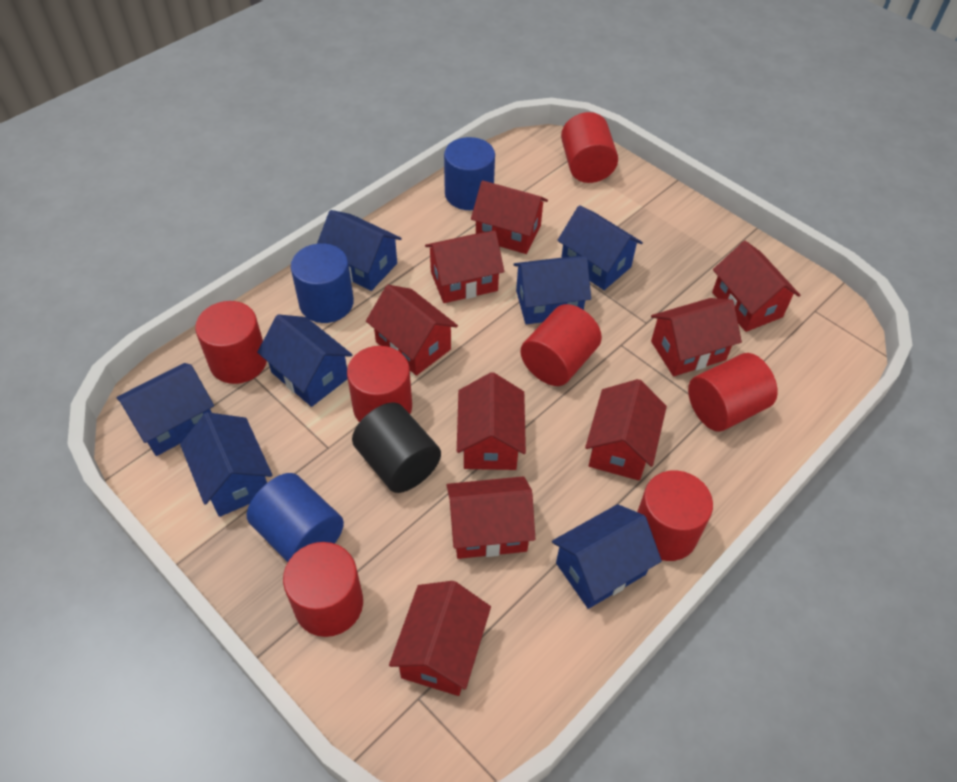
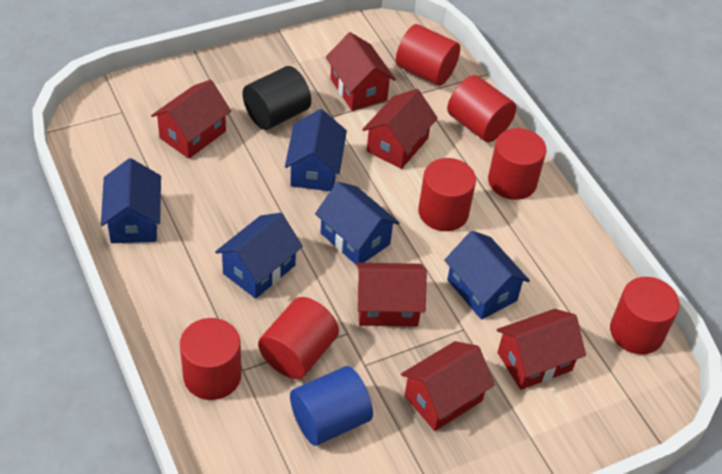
blue cylinder: 3 -> 1
blue house: 7 -> 5
red house: 9 -> 6

